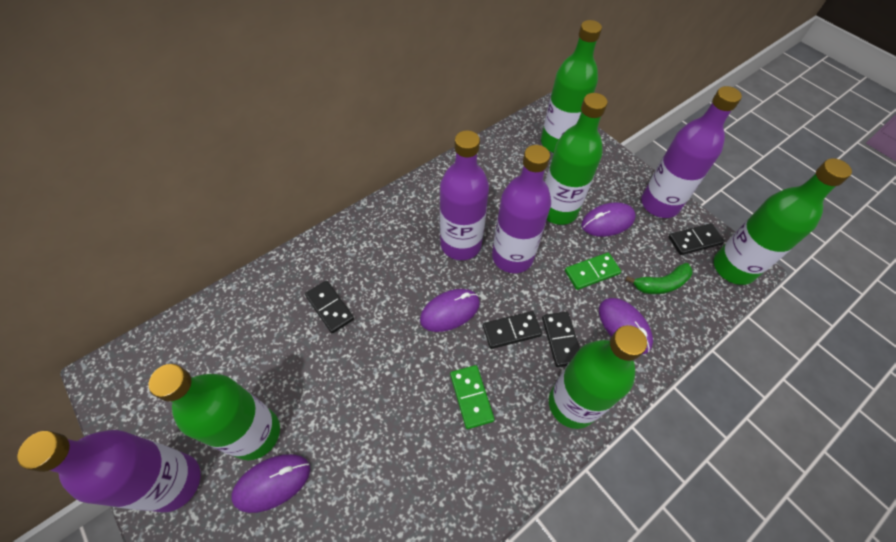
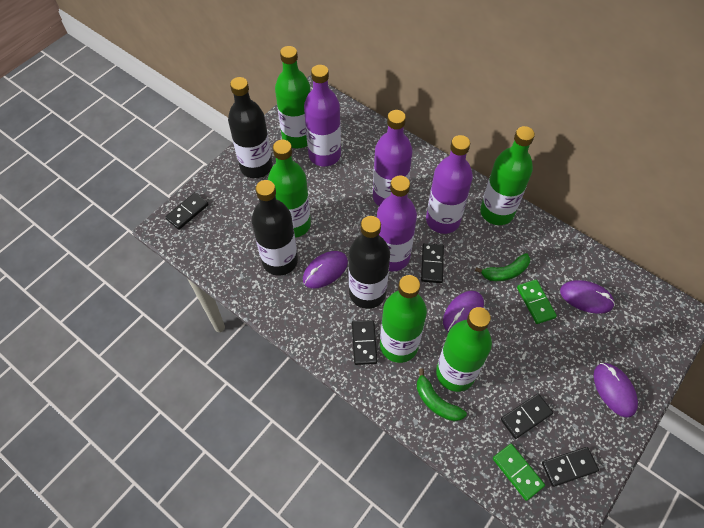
black bottle: 0 -> 3
black domino: 4 -> 5
green banana: 1 -> 2

